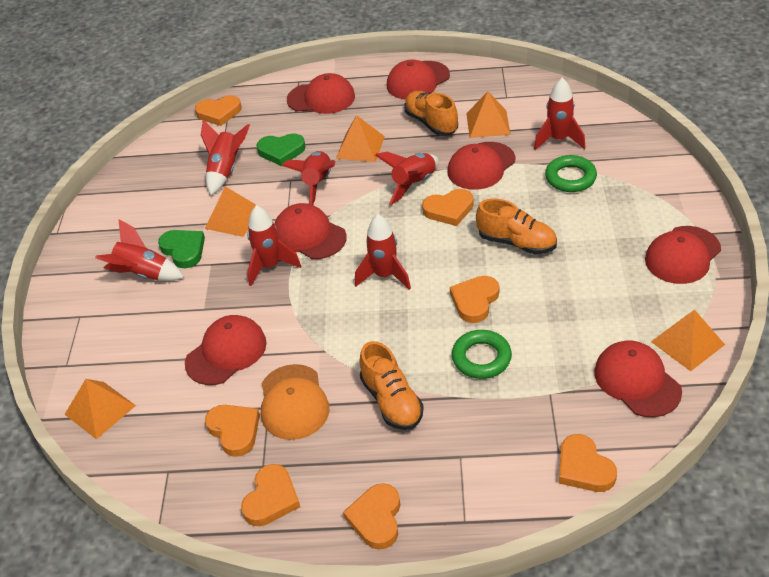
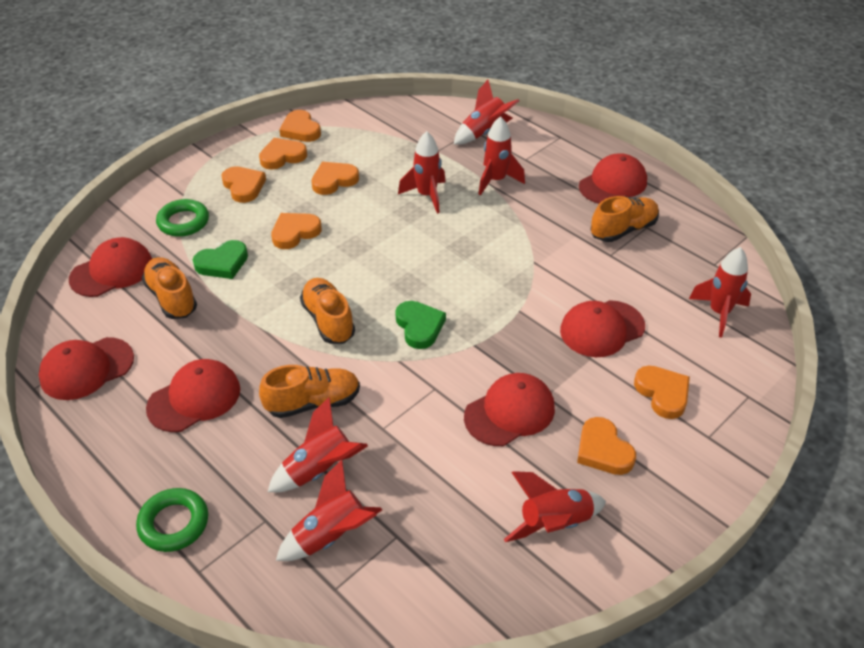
orange cap: 1 -> 0
orange pyramid: 5 -> 0
orange shoe: 3 -> 4
red cap: 7 -> 6

